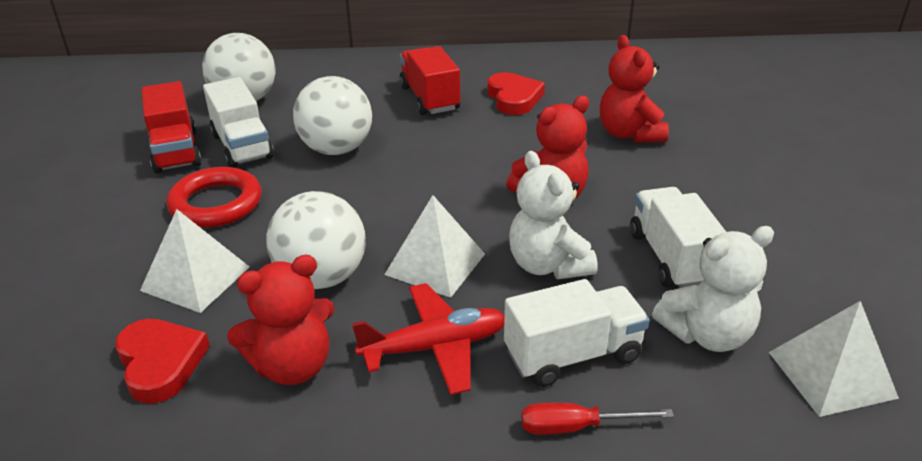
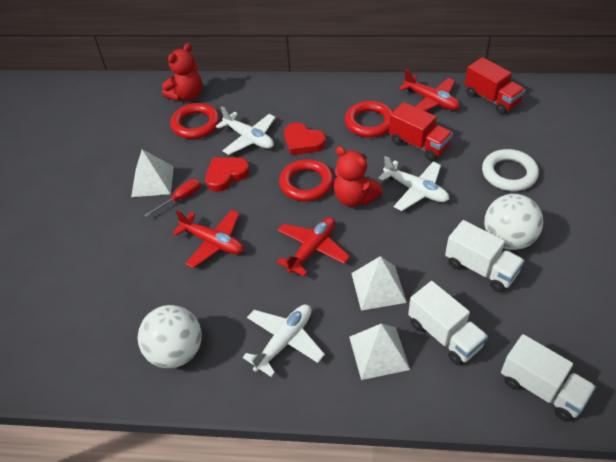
red plane: 1 -> 3
red ring: 1 -> 3
red teddy bear: 3 -> 2
white ball: 3 -> 2
white plane: 0 -> 3
white ring: 0 -> 1
white teddy bear: 2 -> 0

